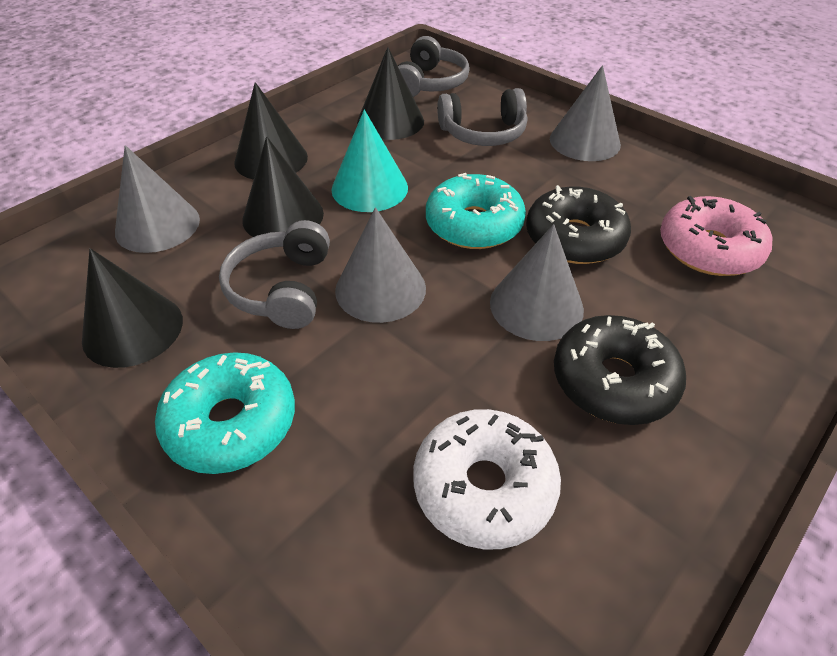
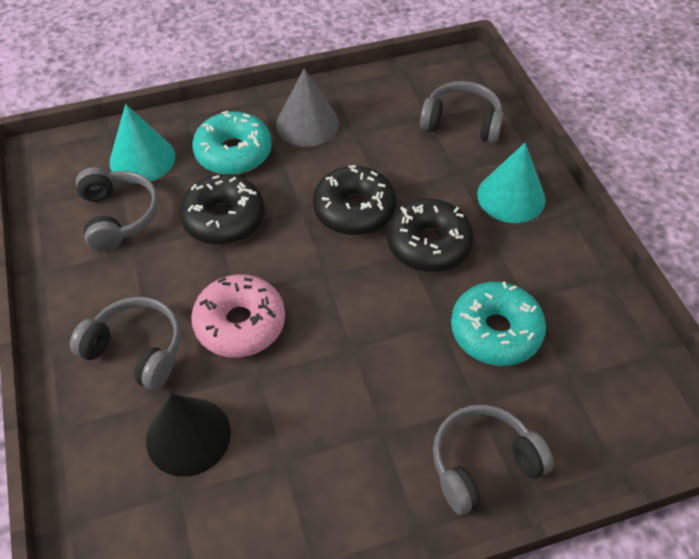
black cone: 4 -> 1
black donut: 2 -> 3
grey cone: 4 -> 1
grey headphones: 3 -> 4
turquoise cone: 1 -> 2
white donut: 1 -> 0

